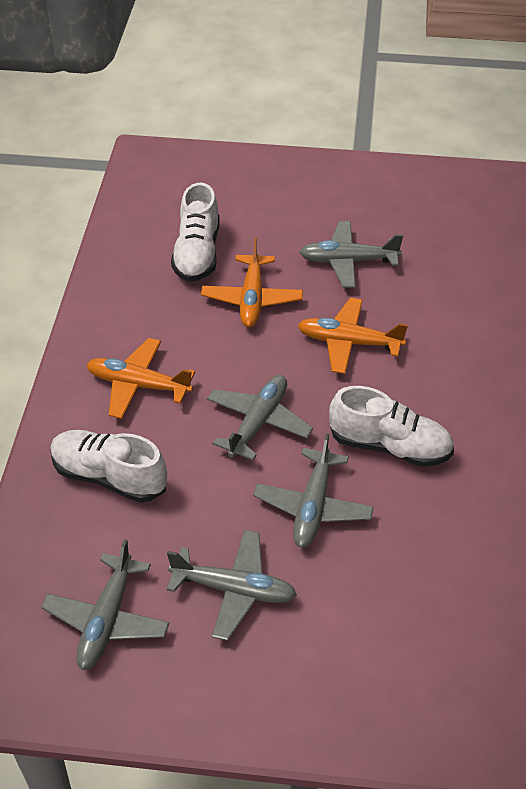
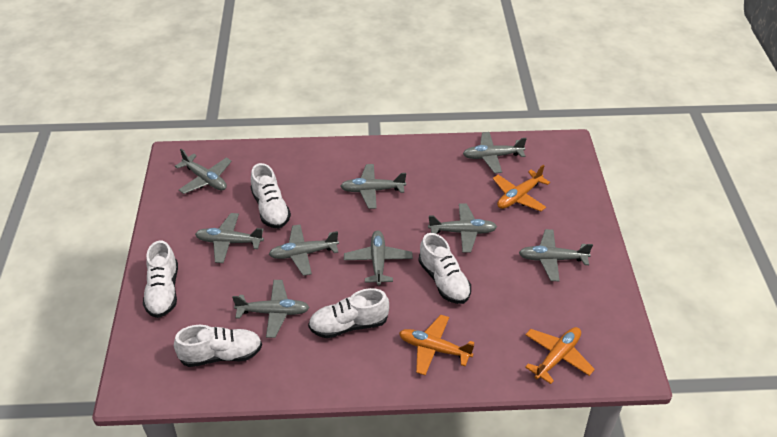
grey plane: 5 -> 9
white shoe: 3 -> 5

